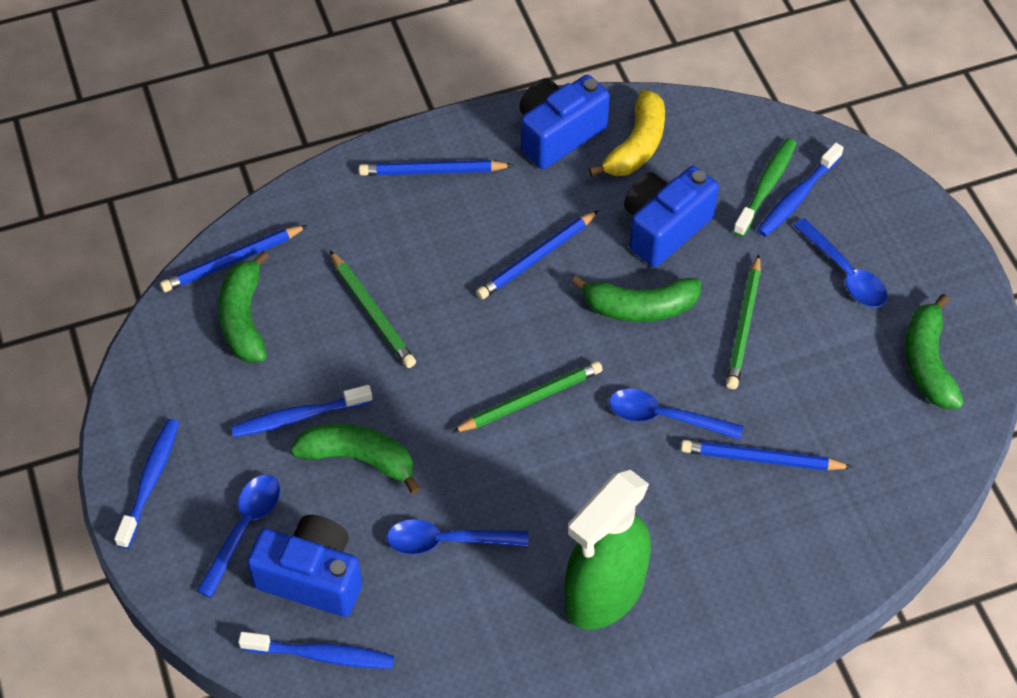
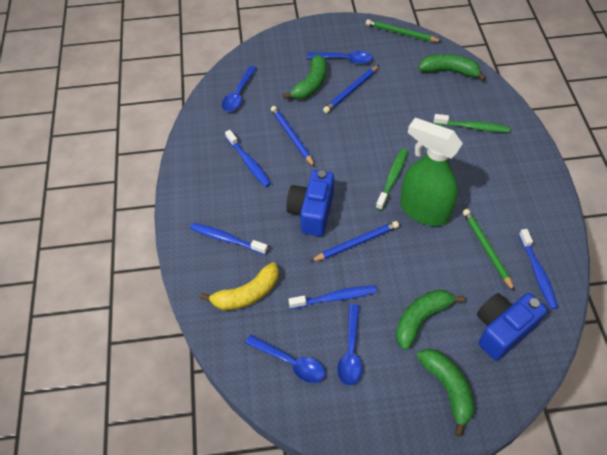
blue camera: 3 -> 2
blue pencil: 4 -> 3
green pencil: 3 -> 2
green toothbrush: 1 -> 2

